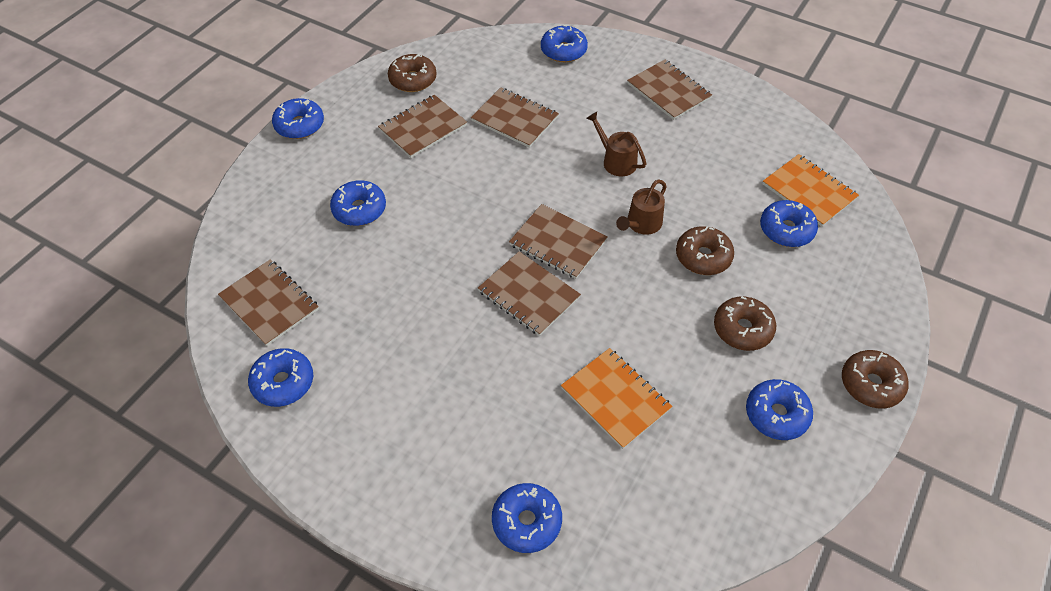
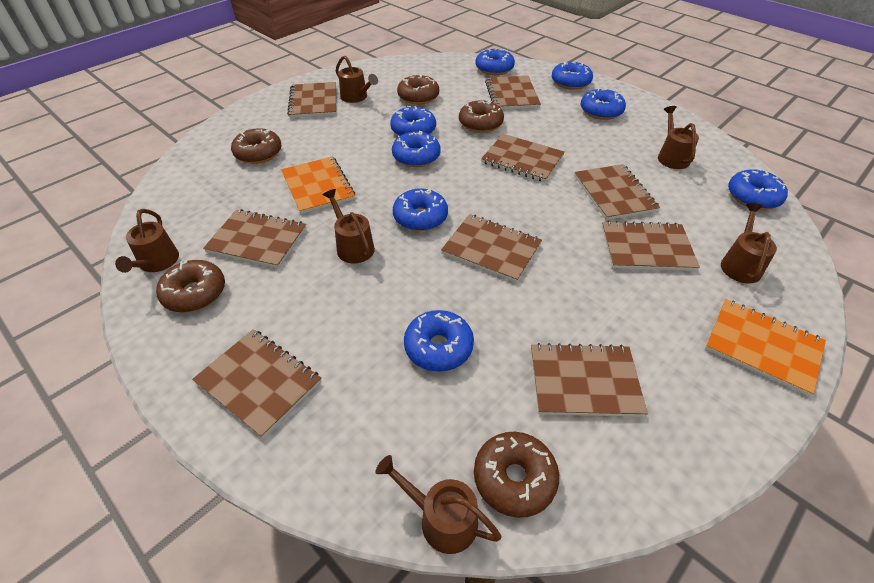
blue donut: 7 -> 8
brown donut: 4 -> 5
brown notebook: 6 -> 9
brown watering can: 2 -> 6

